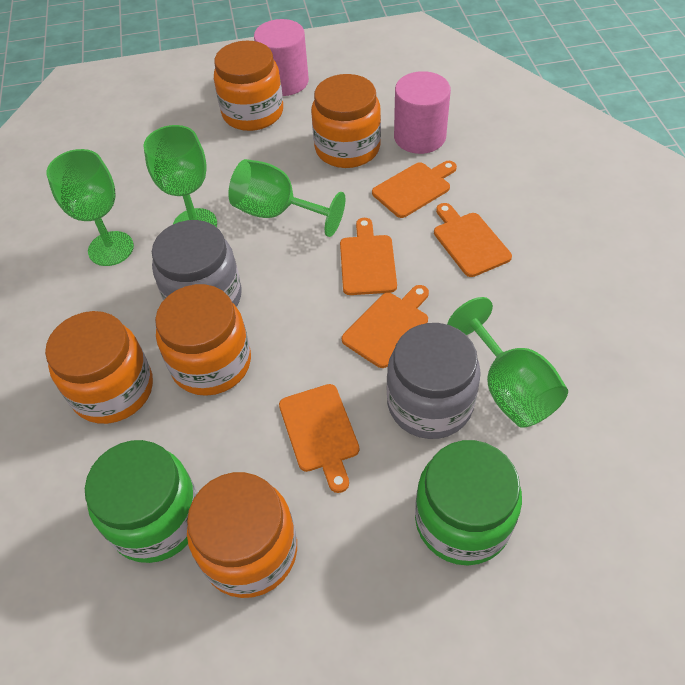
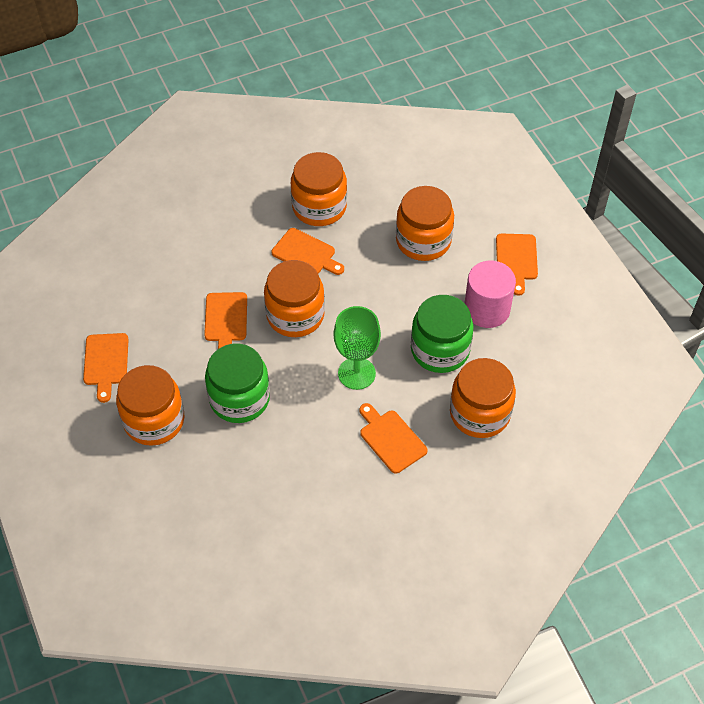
green goblet: 4 -> 1
grey jar: 2 -> 0
pink cylinder: 2 -> 1

